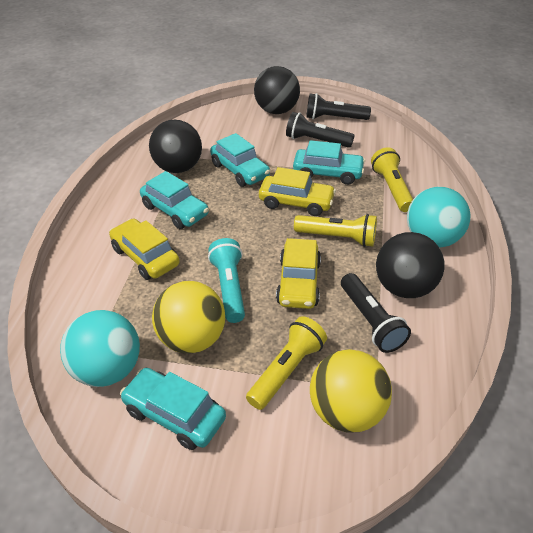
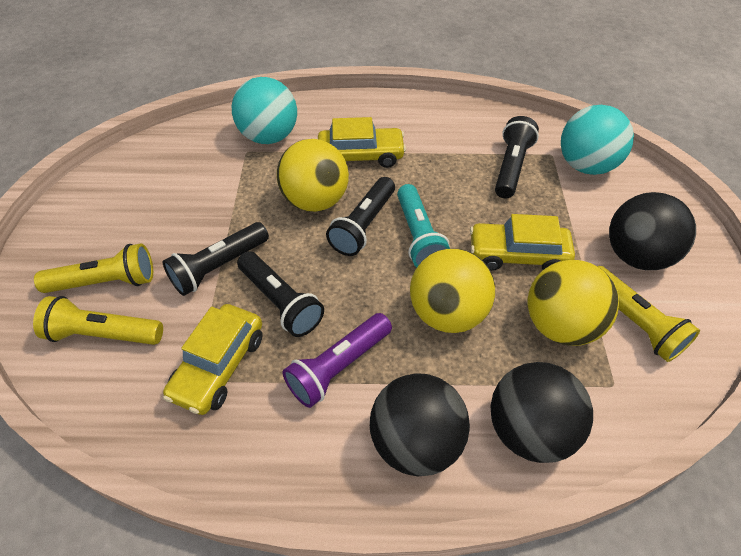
black flashlight: 3 -> 4
purple flashlight: 0 -> 1
turquoise car: 4 -> 0
yellow ball: 2 -> 3

